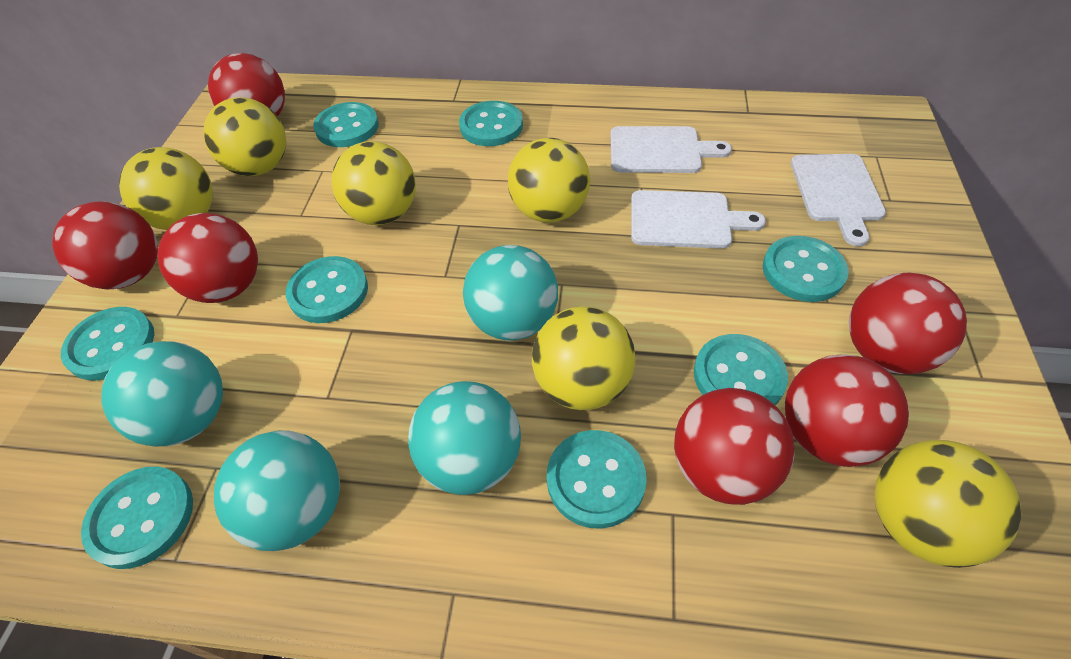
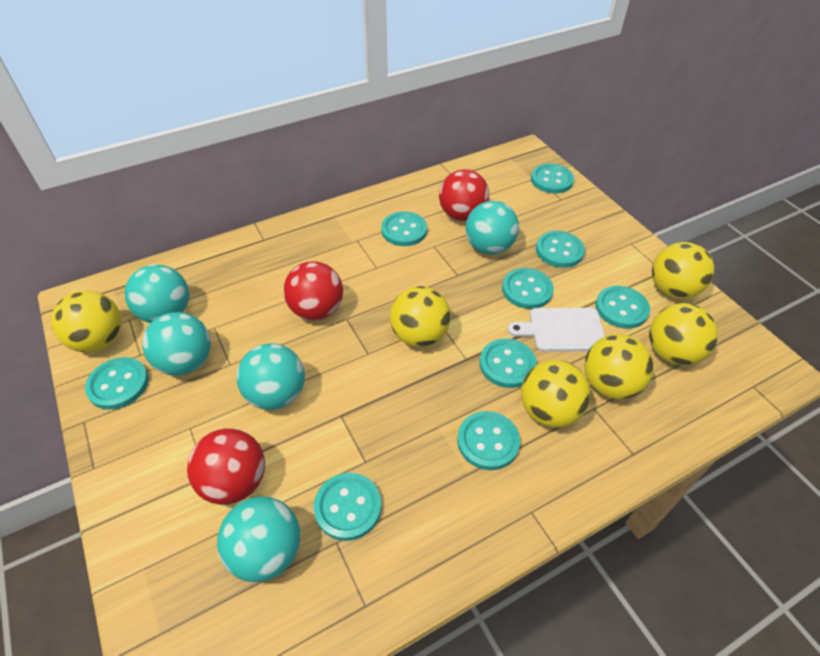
red ball: 6 -> 3
turquoise ball: 4 -> 5
turquoise button: 8 -> 9
white cutting board: 3 -> 1

